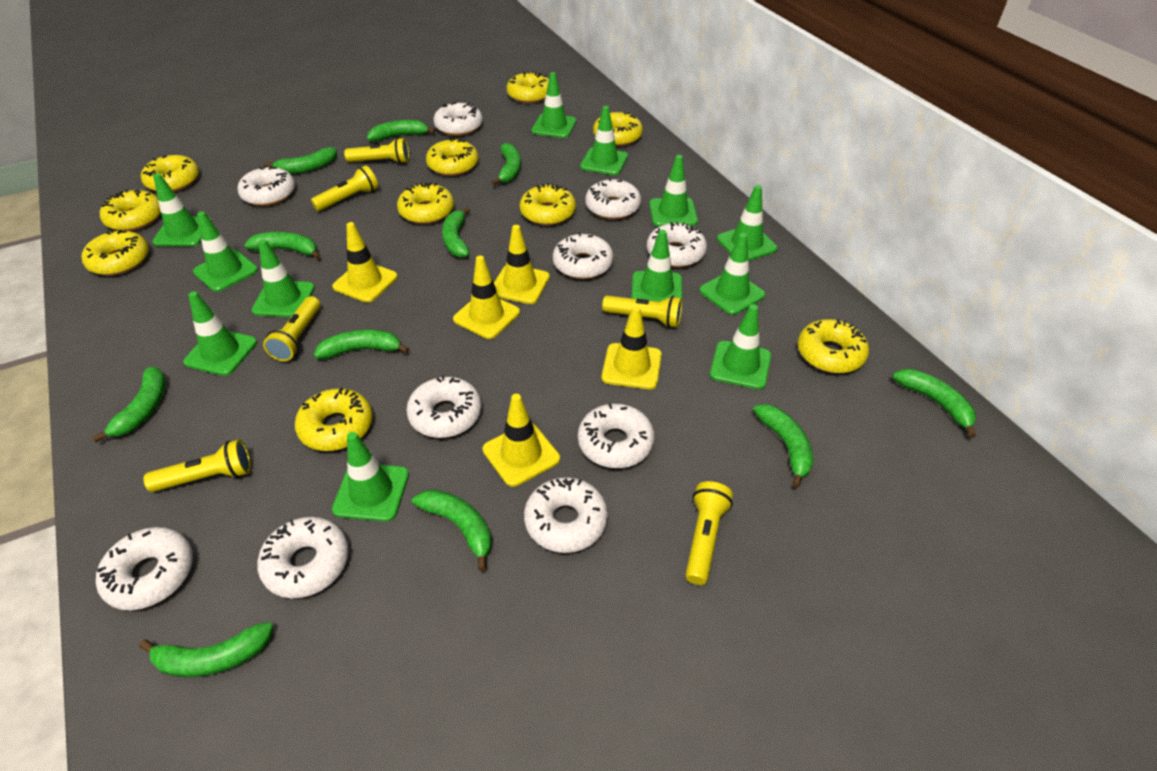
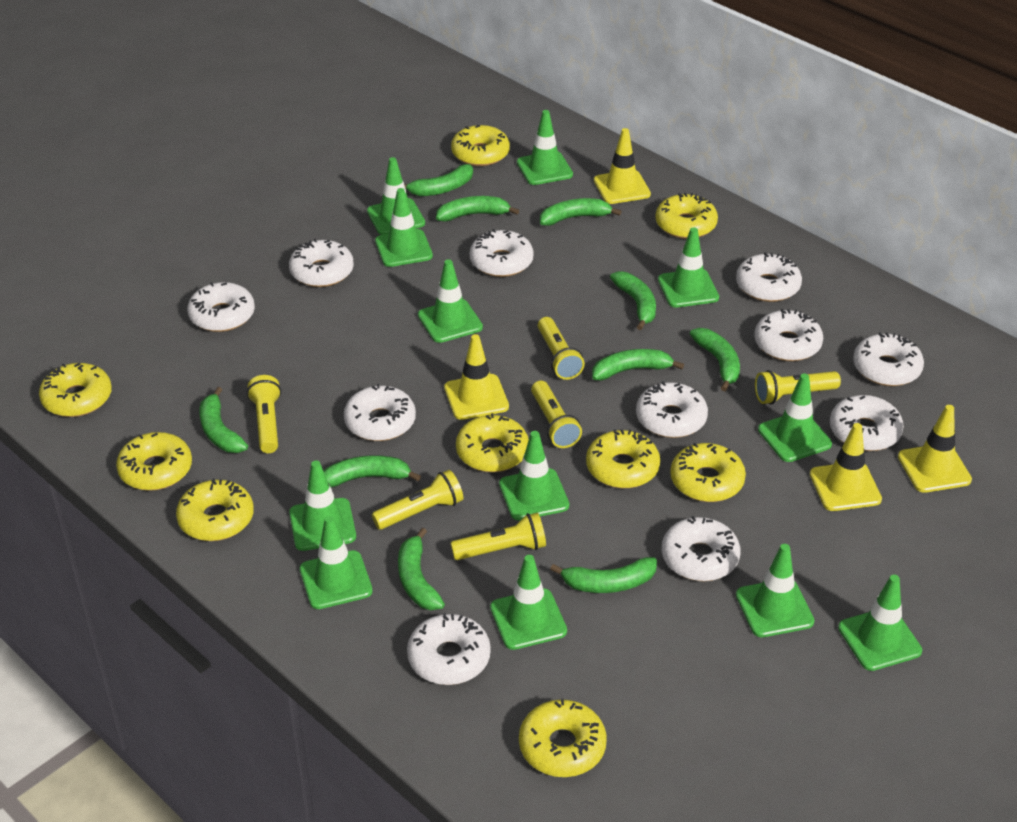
green banana: 11 -> 10
white donut: 10 -> 11
yellow donut: 10 -> 9
yellow traffic cone: 5 -> 4

